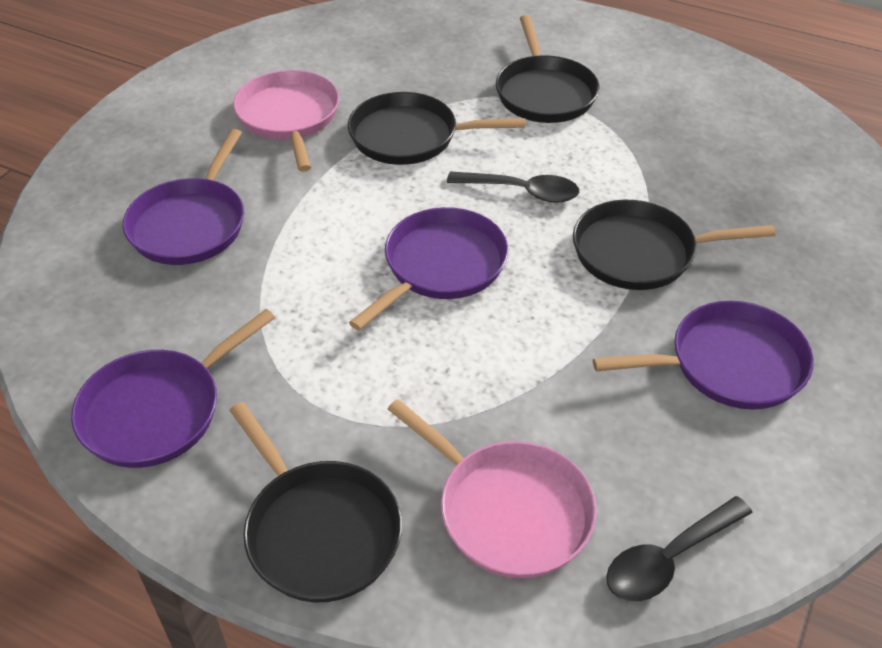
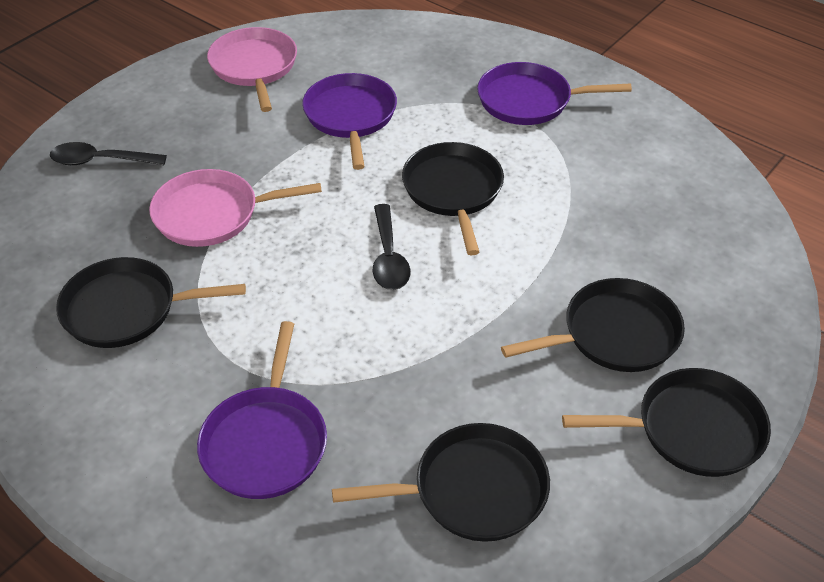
black pan: 4 -> 5
purple pan: 4 -> 3

